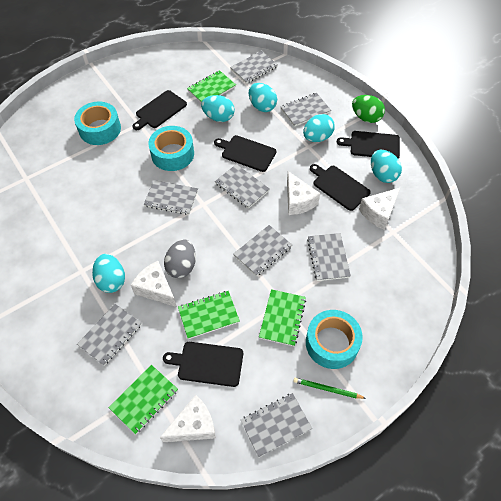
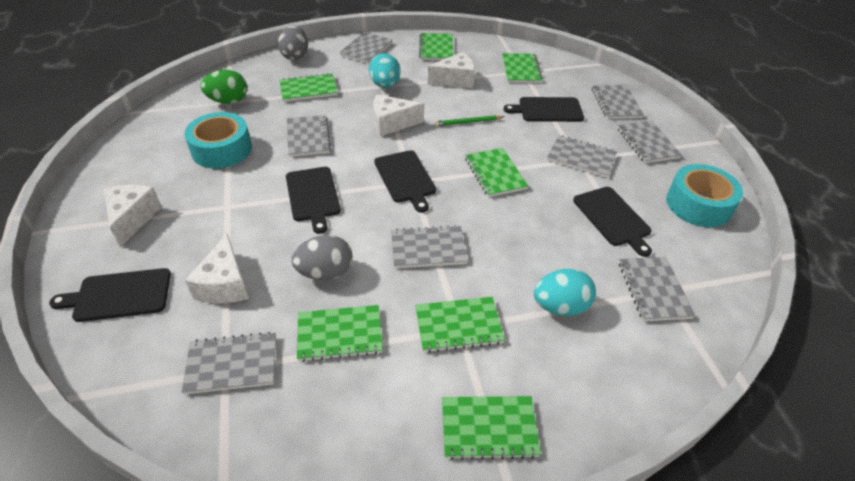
green notebook: 4 -> 7
grey egg: 1 -> 2
turquoise egg: 5 -> 2
turquoise tape: 3 -> 2

